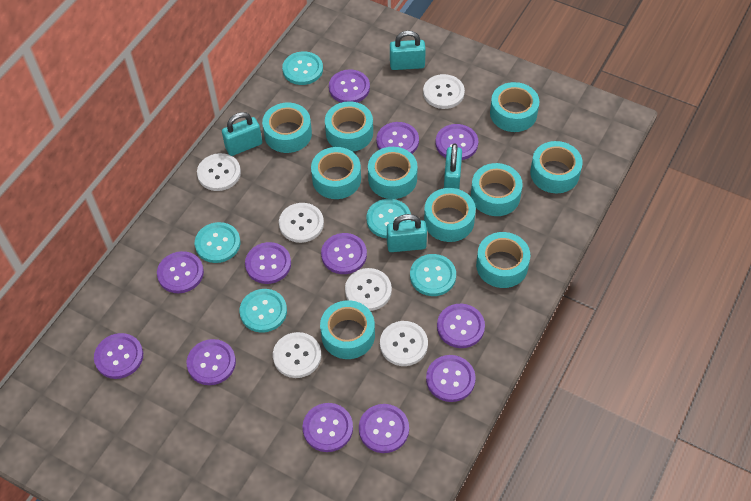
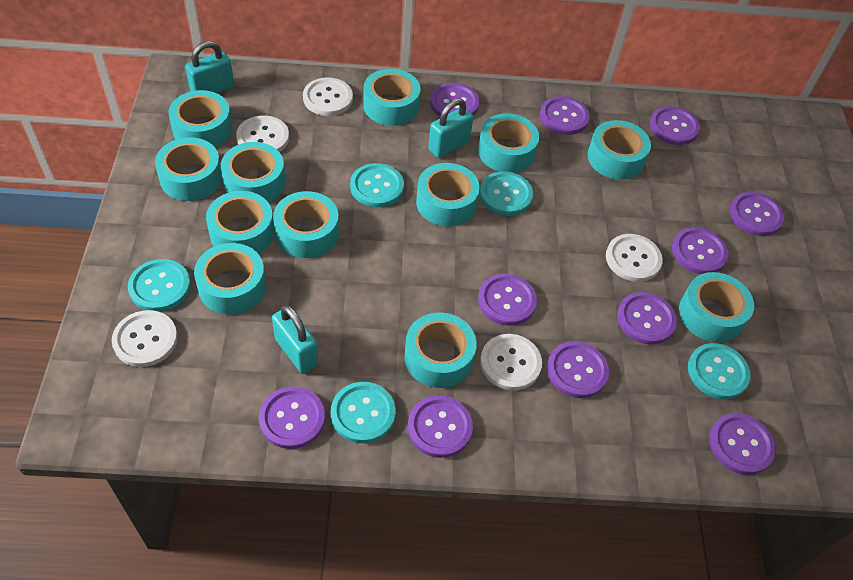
purple button: 12 -> 11
turquoise padlock: 4 -> 3
turquoise tape: 10 -> 12
white button: 6 -> 5

